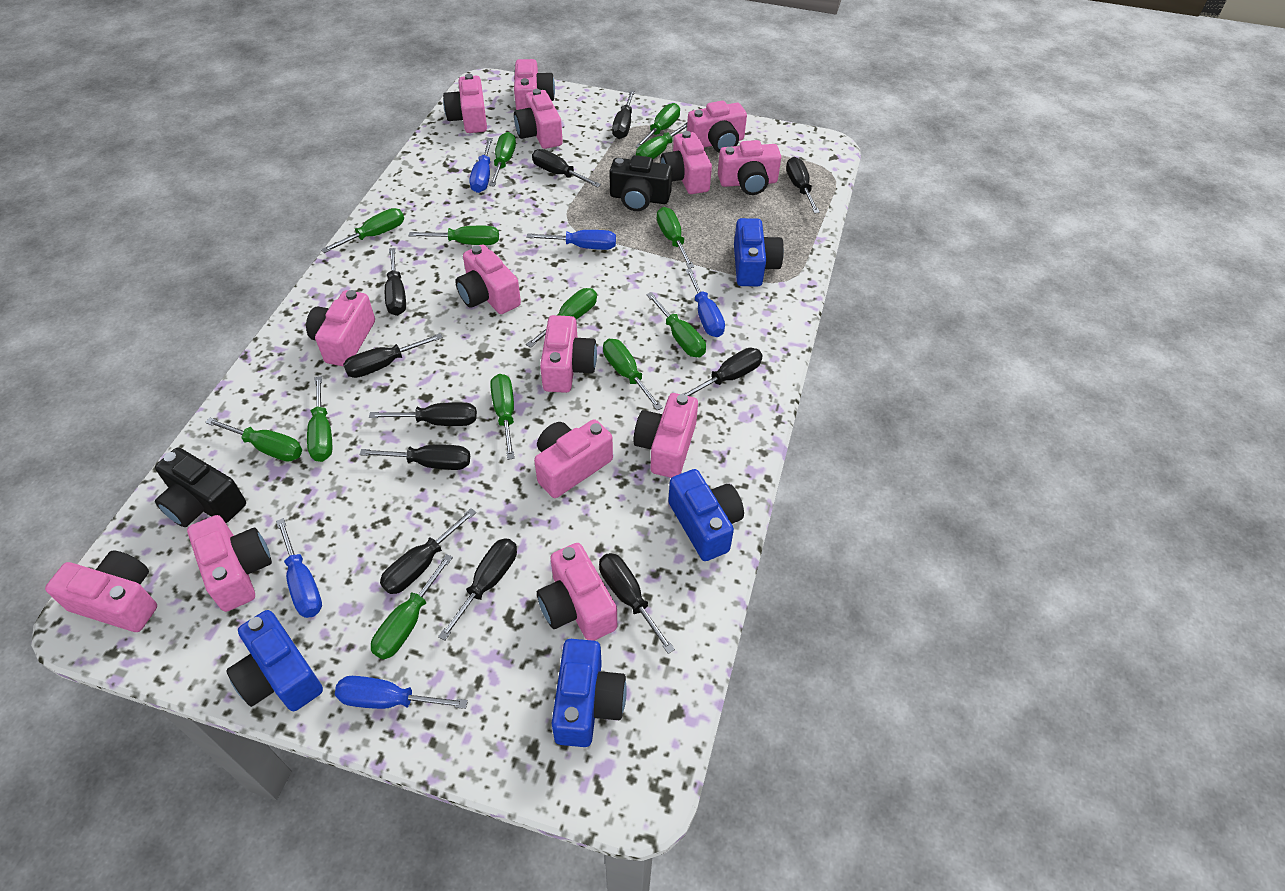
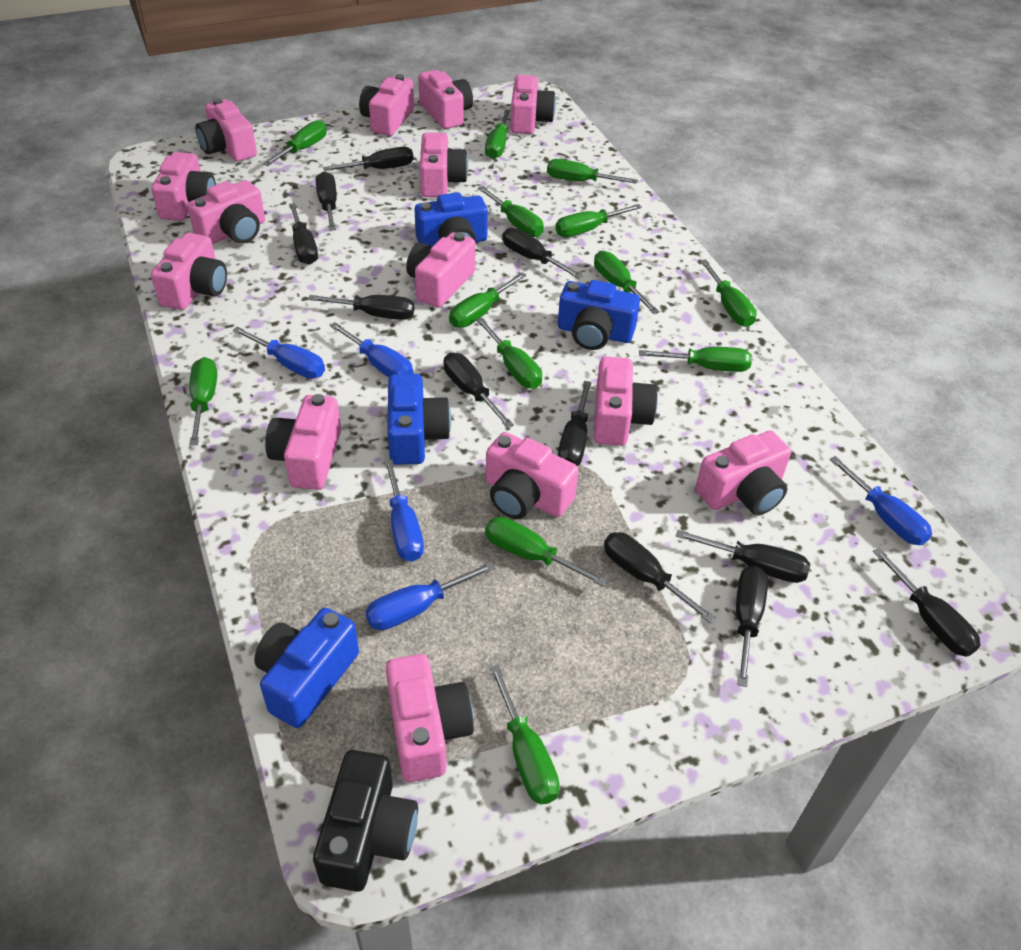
black camera: 2 -> 1

